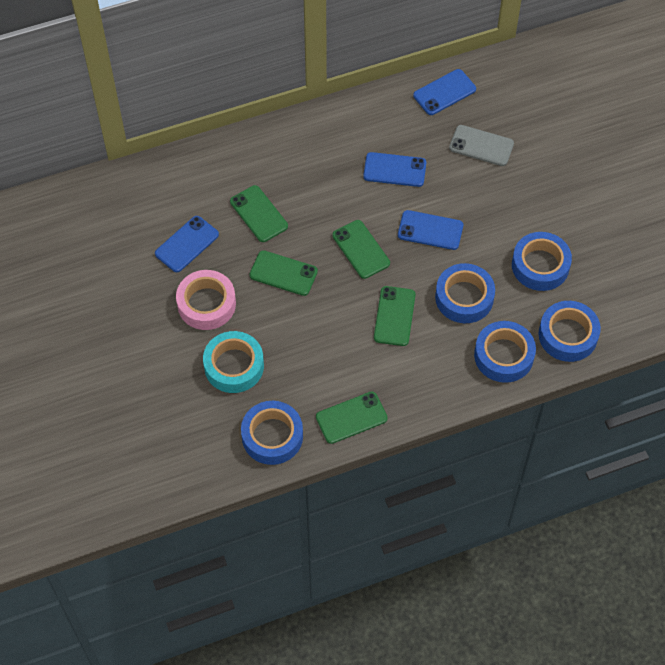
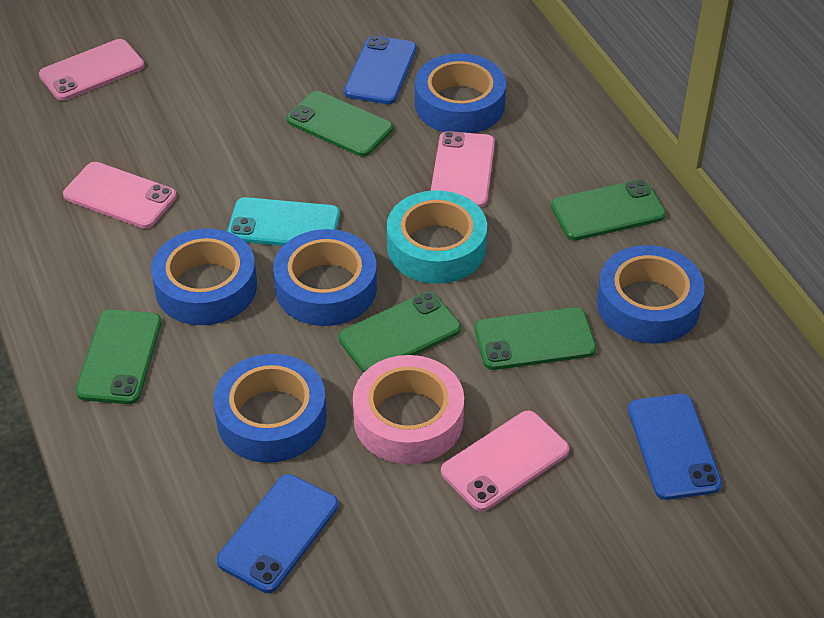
blue phone: 4 -> 3
grey phone: 1 -> 0
pink phone: 0 -> 4
turquoise phone: 0 -> 1

